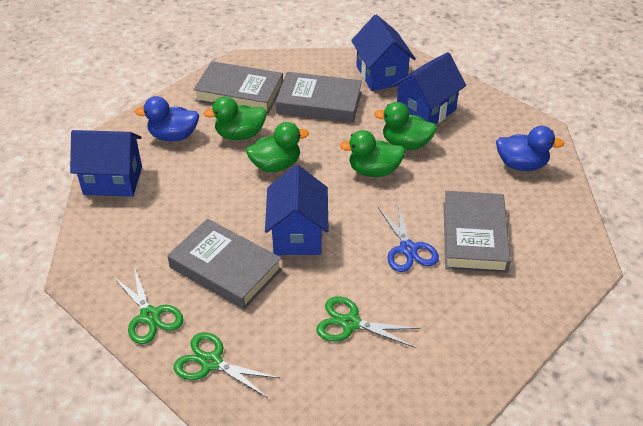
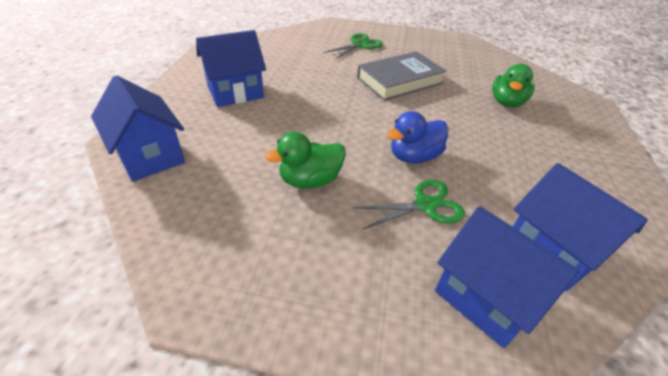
blue duck: 2 -> 1
blue scissors: 1 -> 0
green duck: 4 -> 2
green scissors: 3 -> 2
grey book: 4 -> 1

